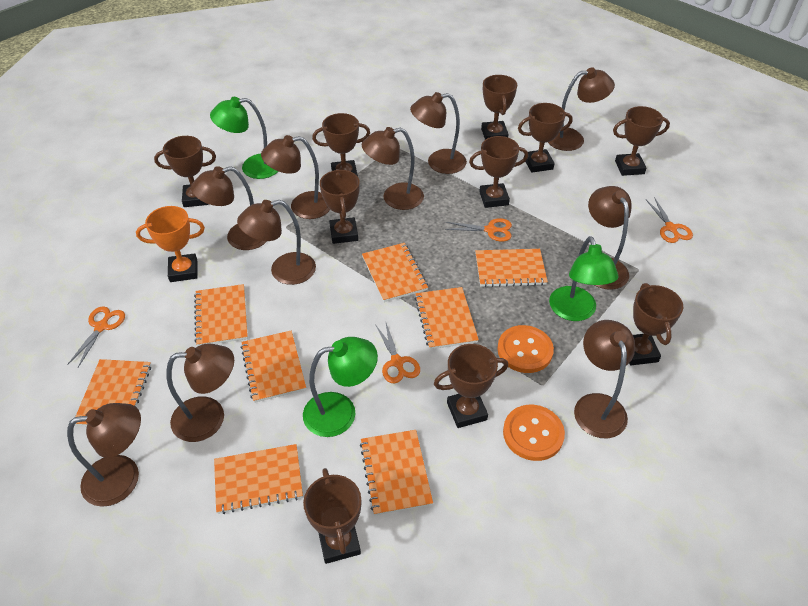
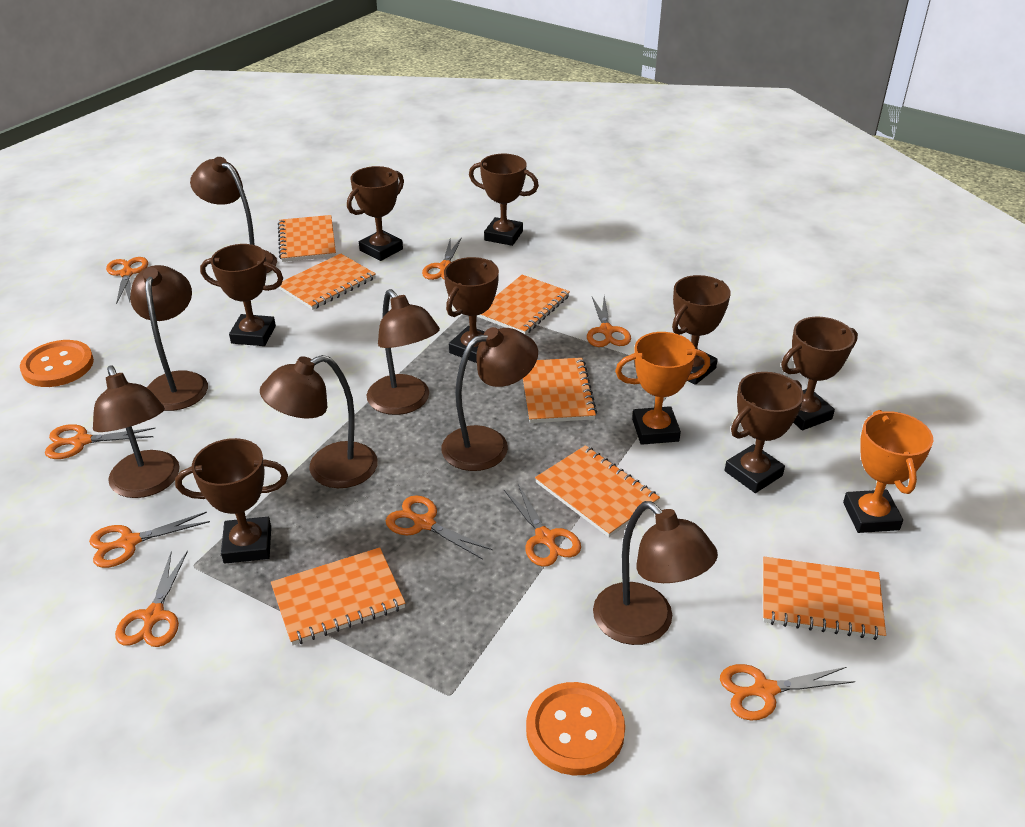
brown lamp: 10 -> 7
brown trophy: 10 -> 8
green lamp: 3 -> 0
orange notebook: 8 -> 7
orange scissors: 4 -> 9
orange trophy: 1 -> 2

